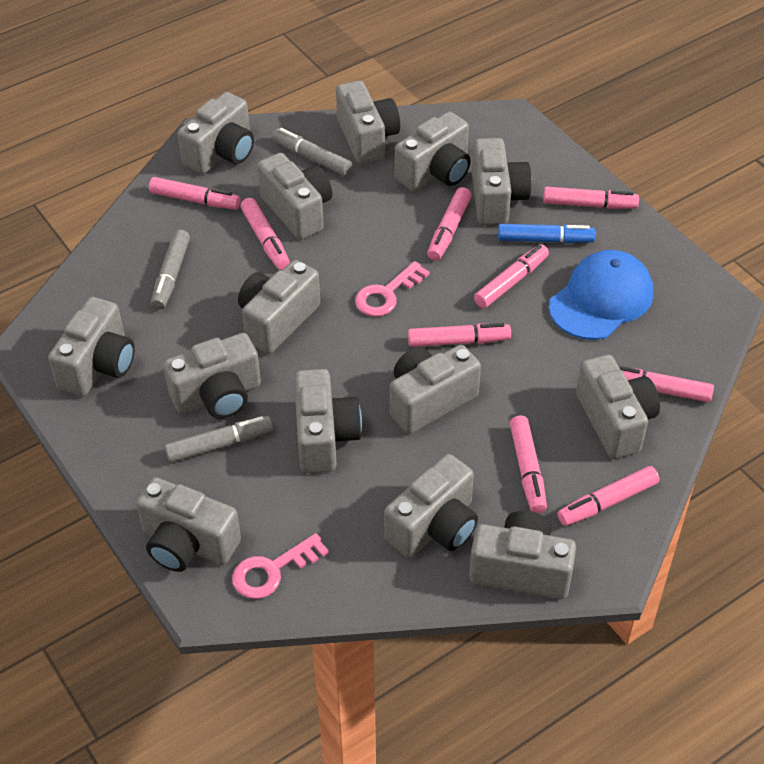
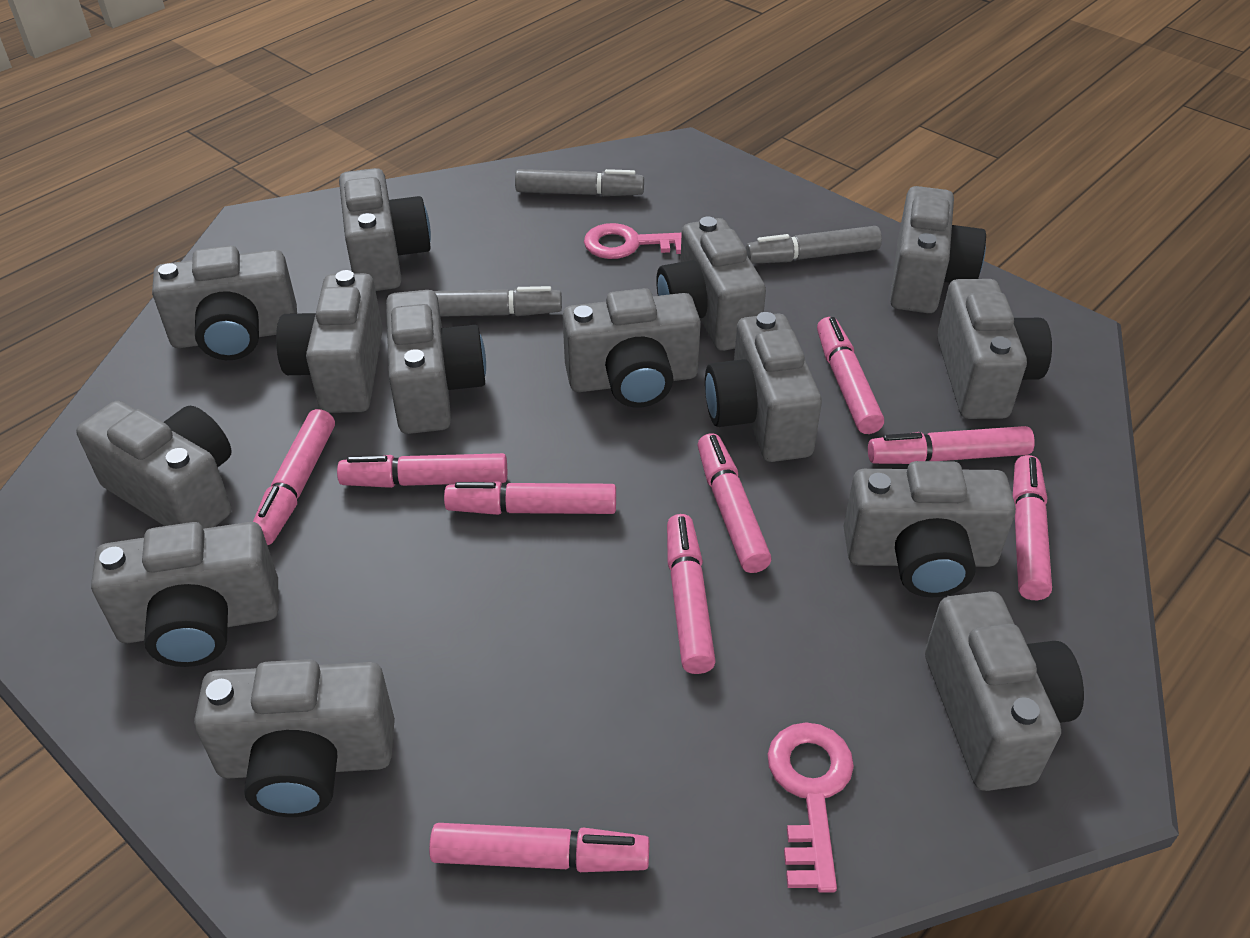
blue cap: 1 -> 0
blue marker: 1 -> 0

